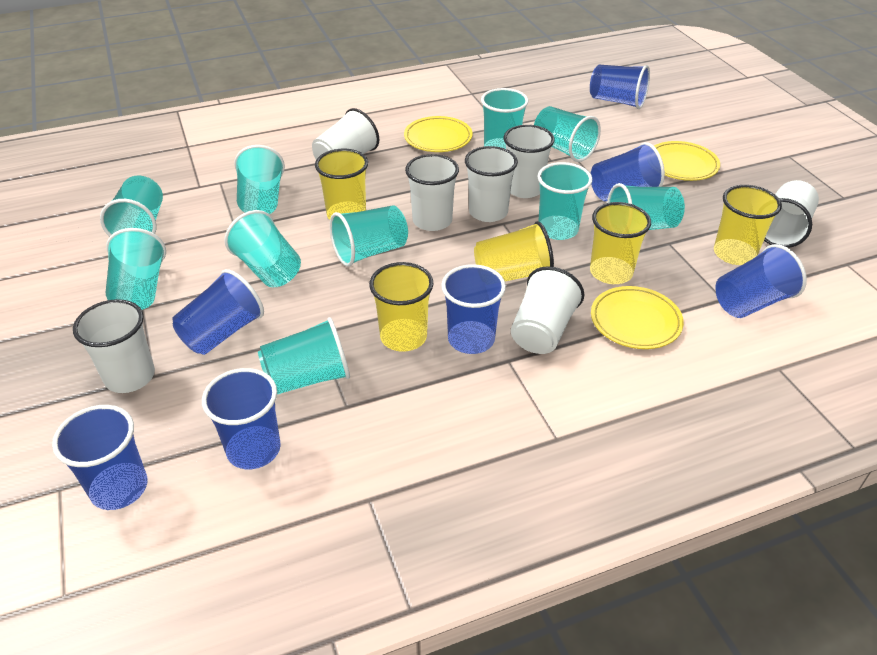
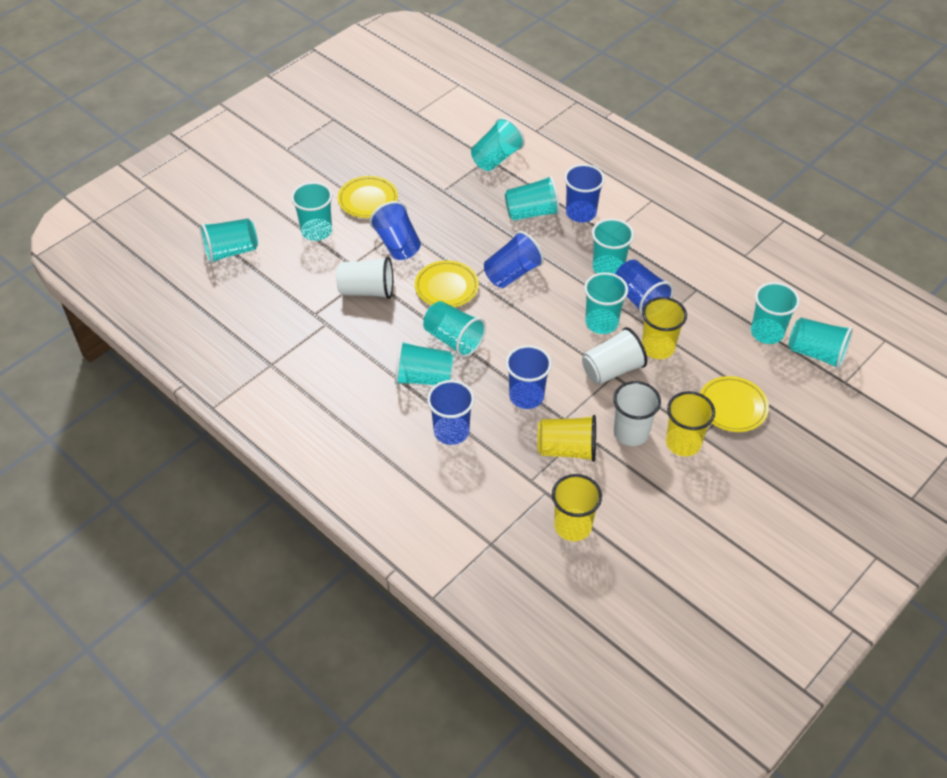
blue cup: 7 -> 6
white cup: 7 -> 3
yellow cup: 5 -> 4

